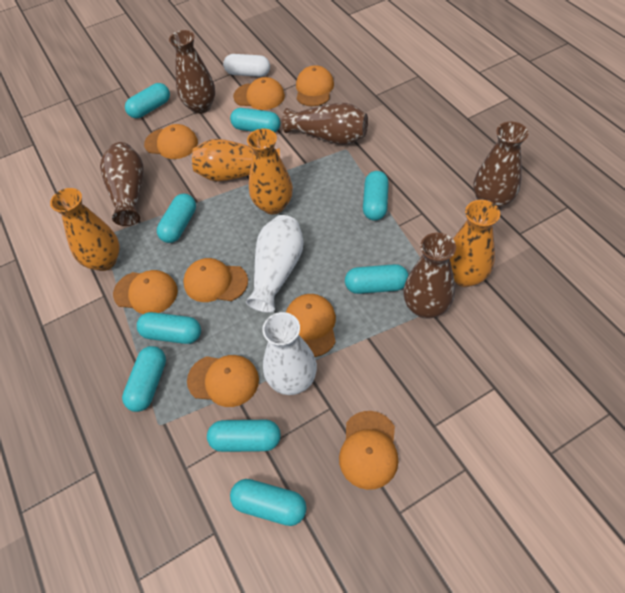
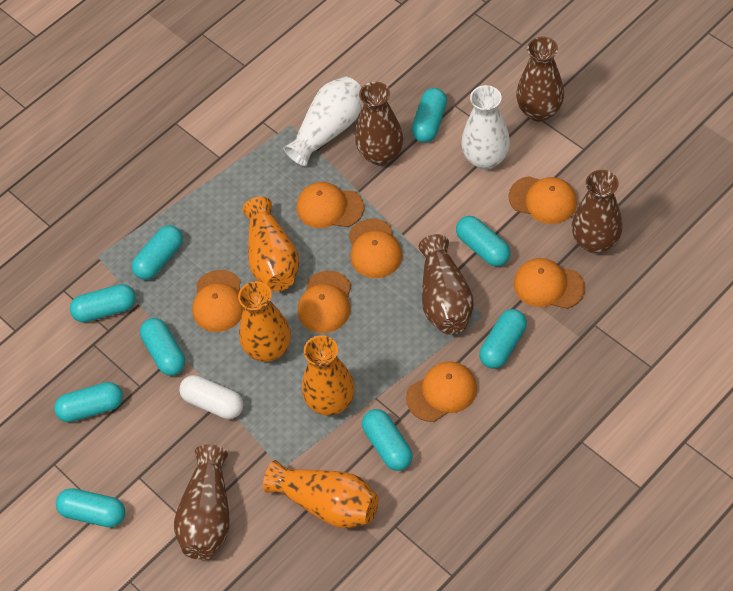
orange cap: 8 -> 7

